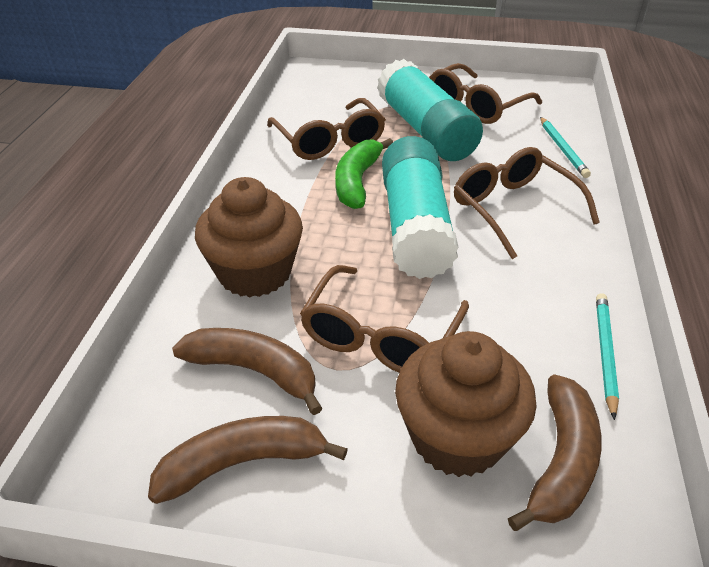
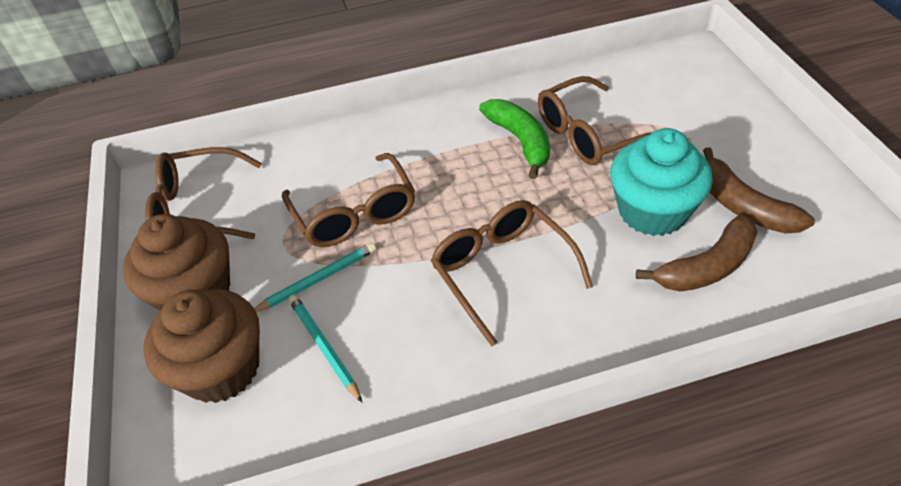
brown banana: 3 -> 2
turquoise cupcake: 0 -> 1
turquoise glue stick: 2 -> 0

